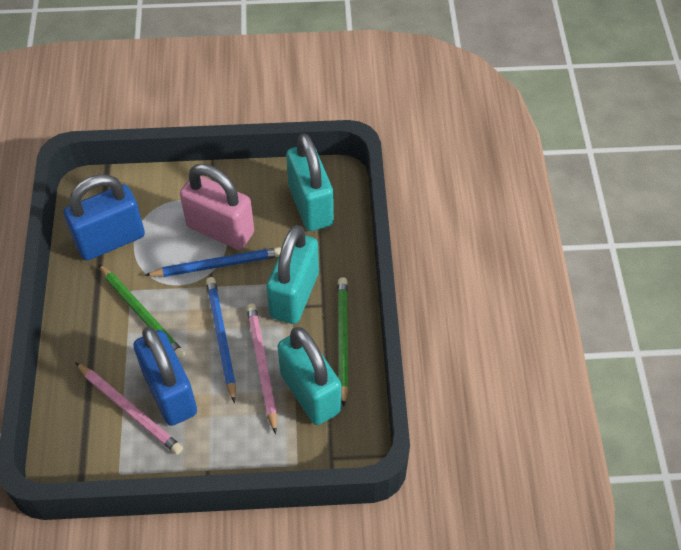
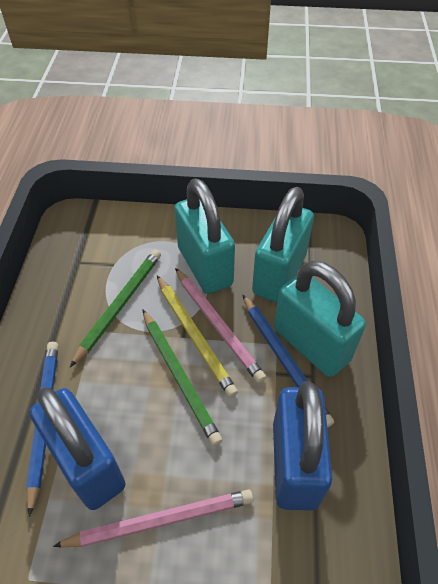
pink padlock: 1 -> 0
yellow pencil: 0 -> 1

